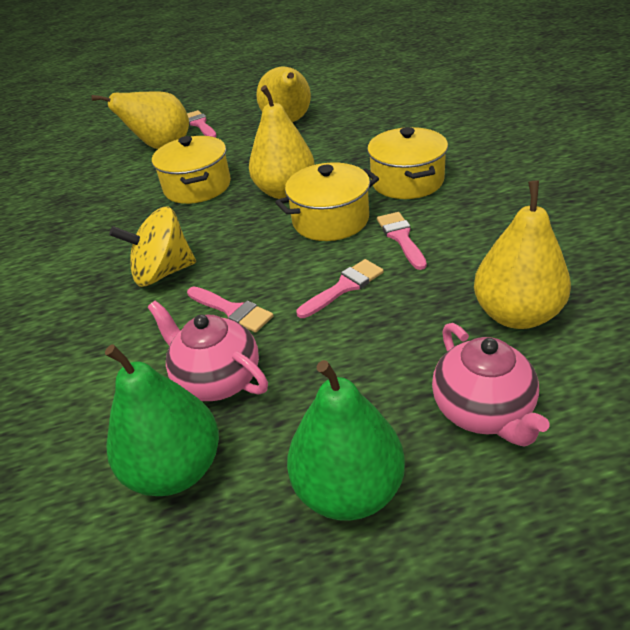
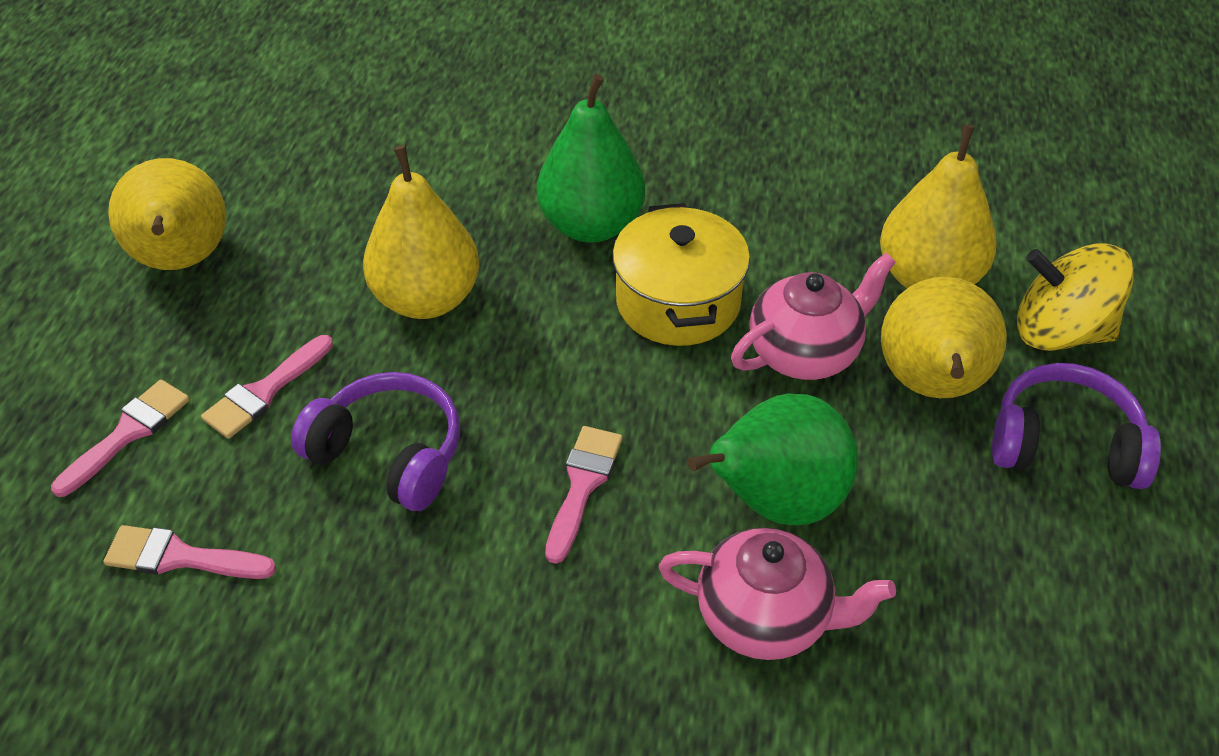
purple headphones: 0 -> 2
yellow pot: 3 -> 1

